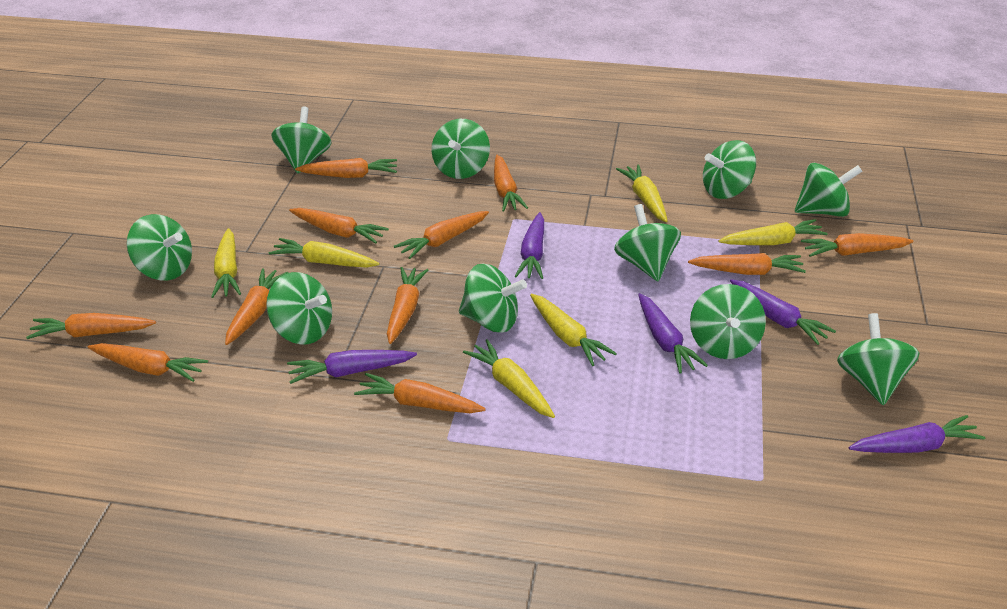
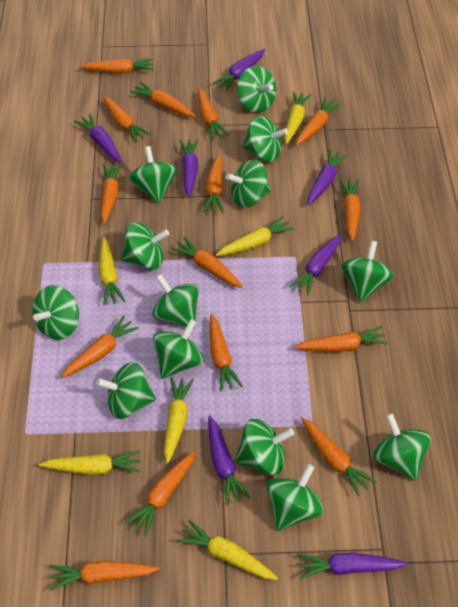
green spinning top: 10 -> 13
orange carrot: 11 -> 15
purple carrot: 5 -> 7

